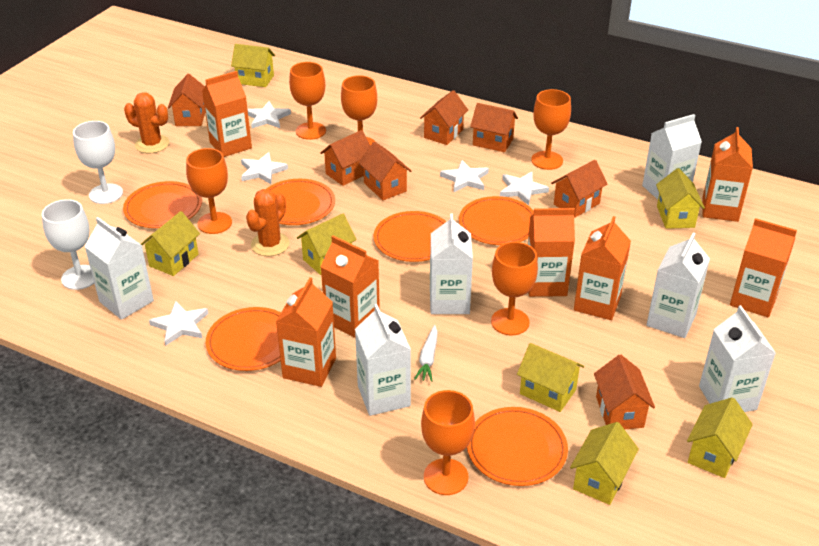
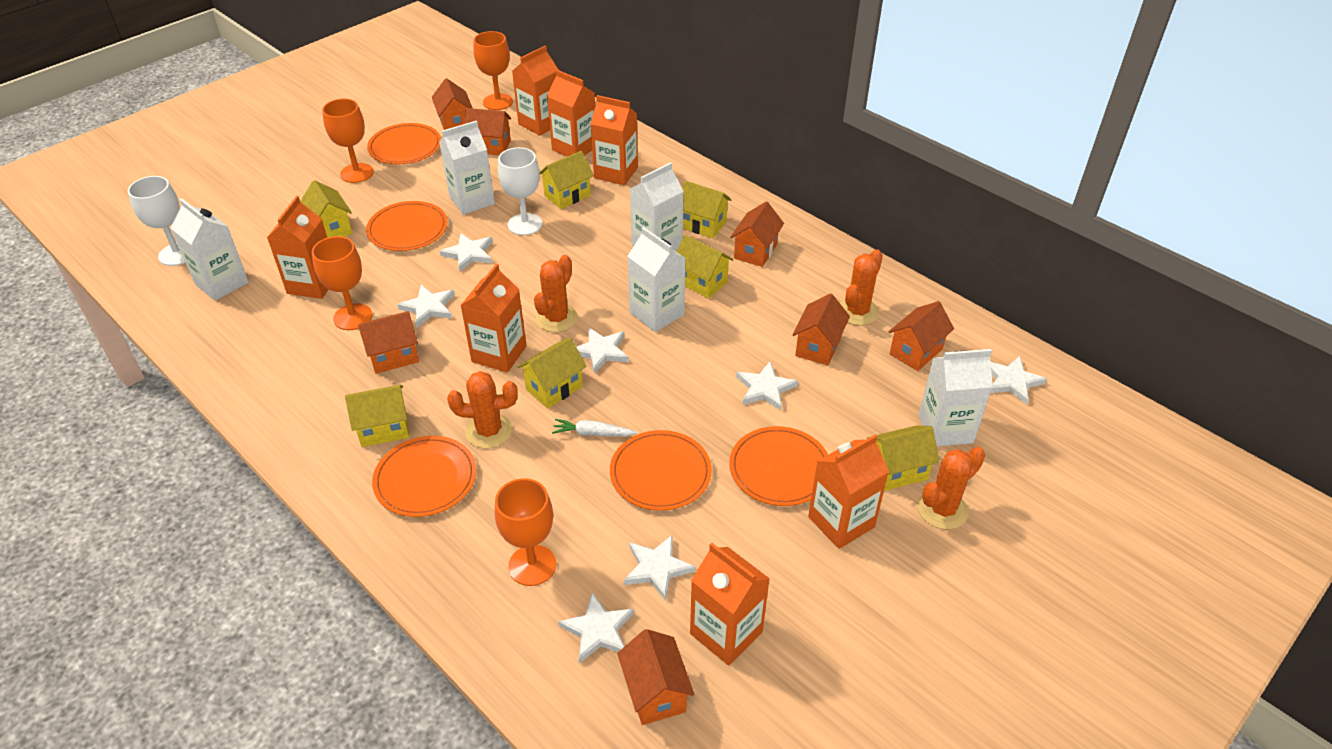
orange cactus: 2 -> 4
orange goblet: 6 -> 4
orange plate: 6 -> 5
white carton: 6 -> 5
white star: 5 -> 7

